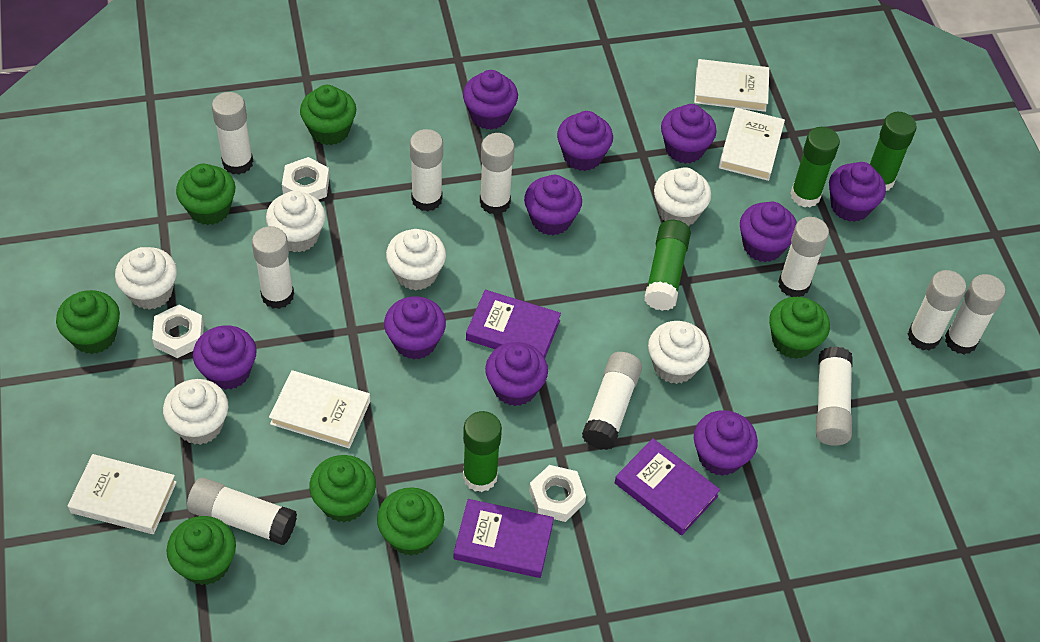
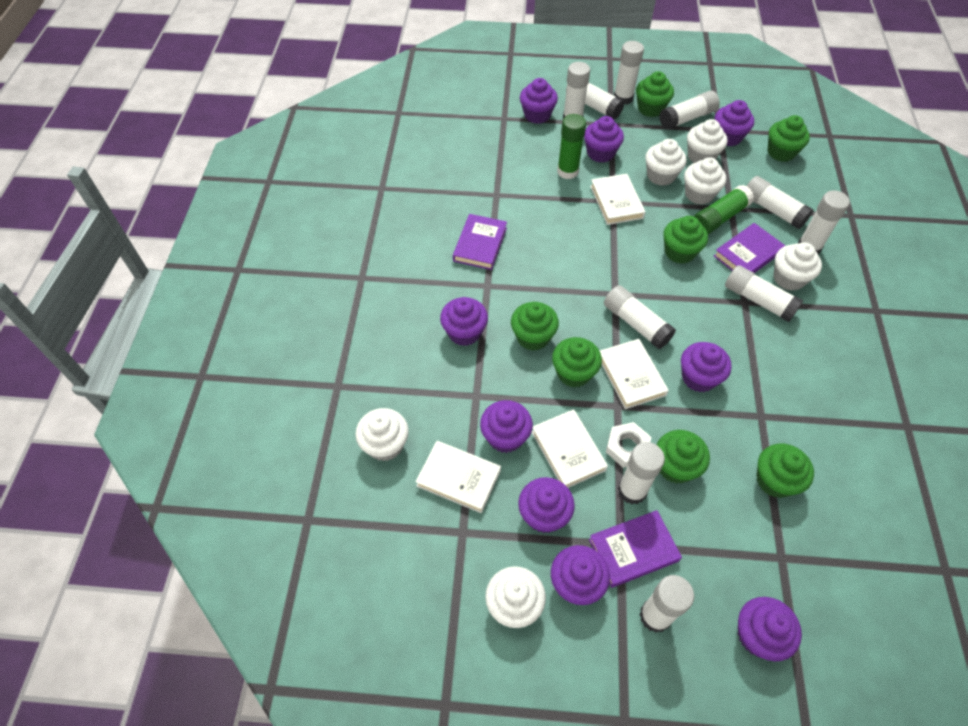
green glue stick: 4 -> 2
purple cupcake: 10 -> 9
white nut: 3 -> 1

